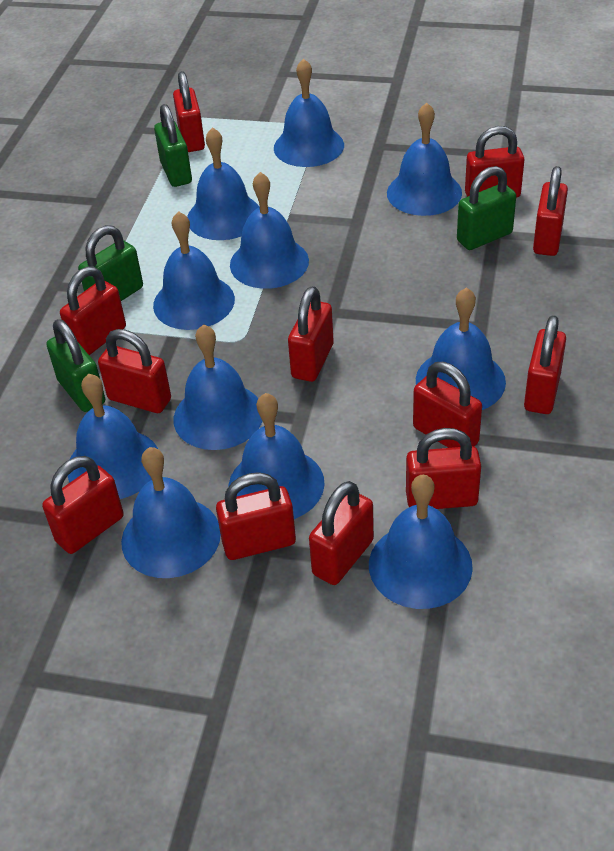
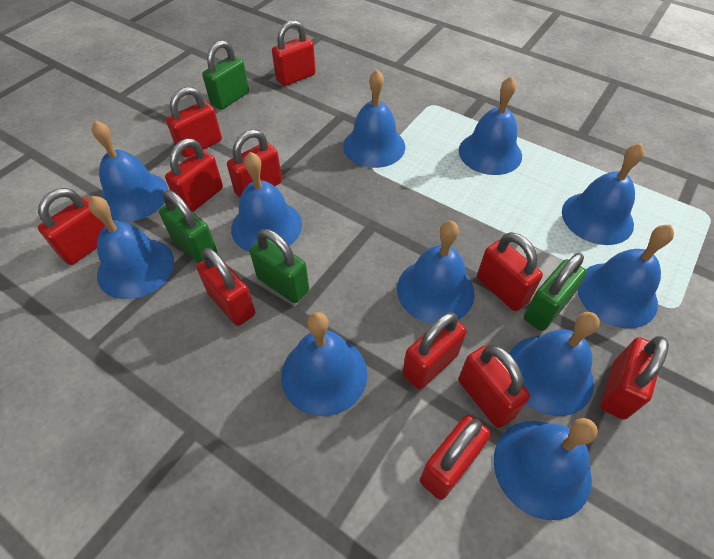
red padlock: 12 -> 11

